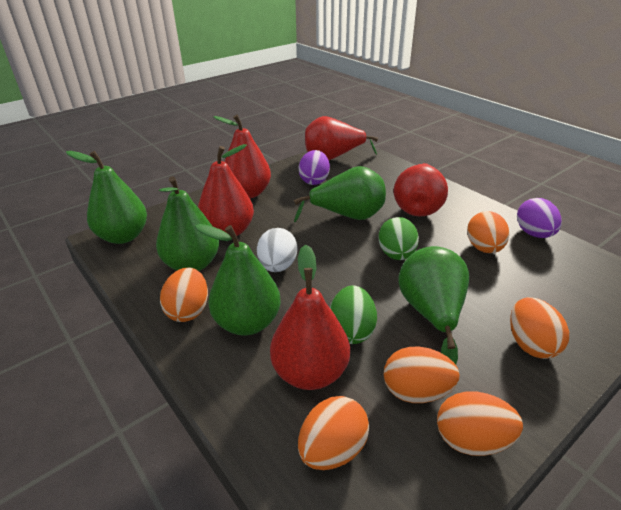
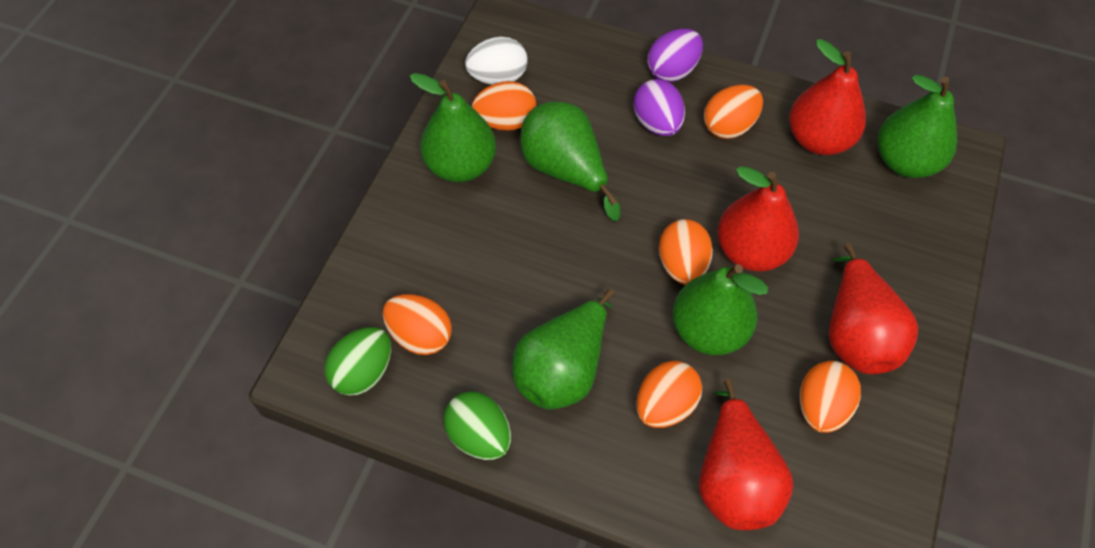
red pear: 5 -> 4

